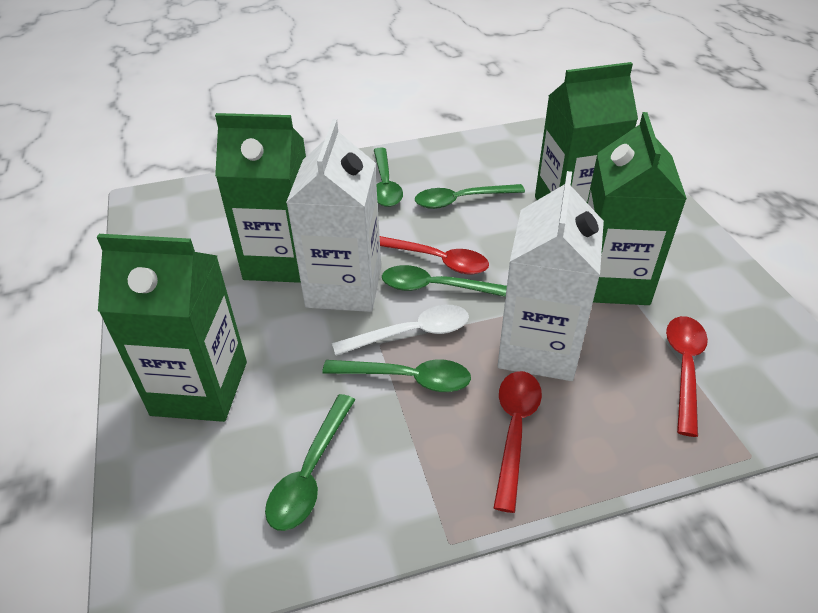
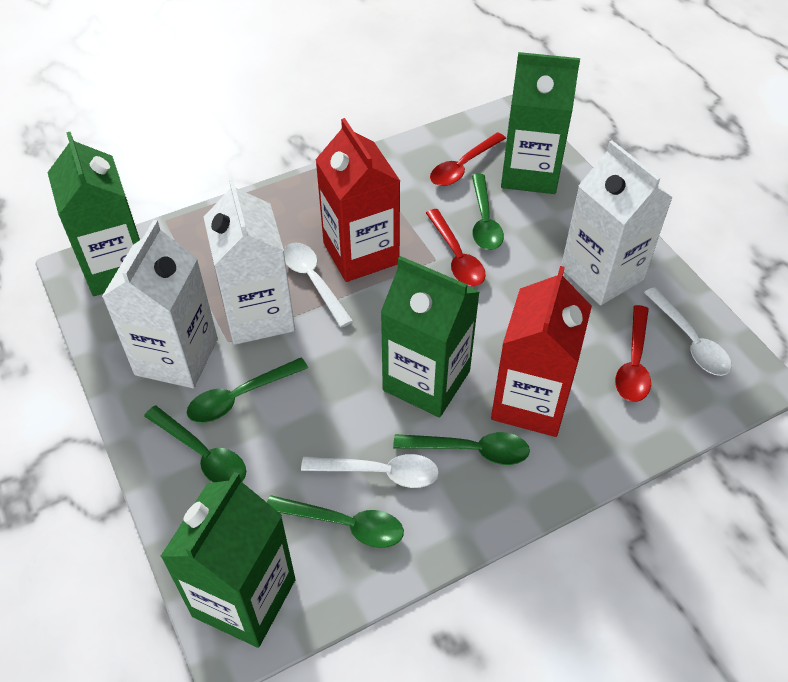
red carton: 0 -> 2
white carton: 2 -> 3
white spoon: 1 -> 3

